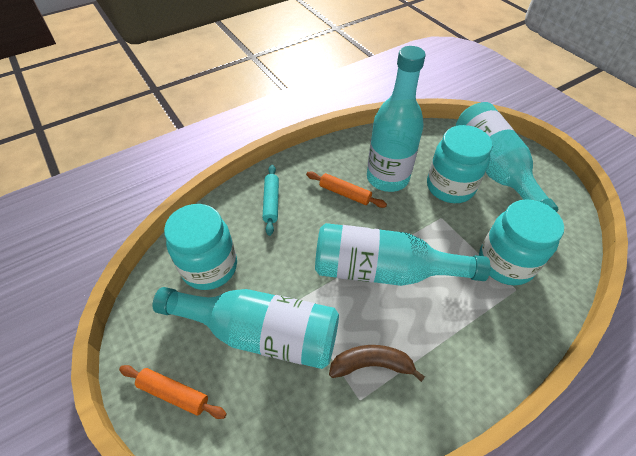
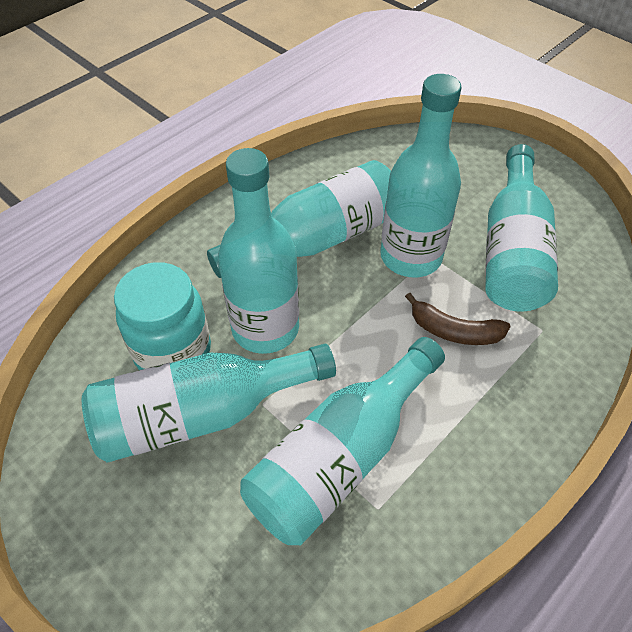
orange rolling pin: 2 -> 0
turquoise bottle: 4 -> 6
turquoise jar: 3 -> 1
turquoise rolling pin: 1 -> 0

